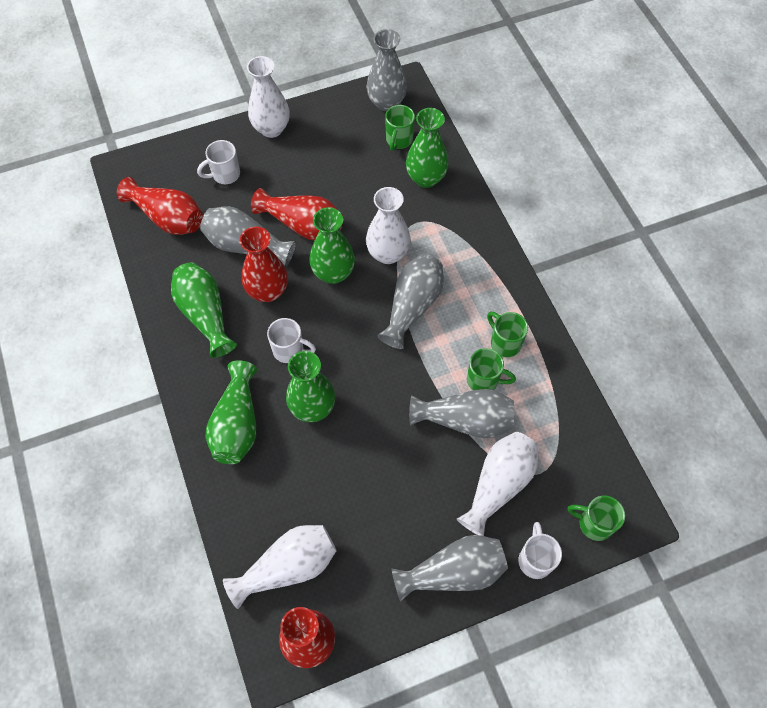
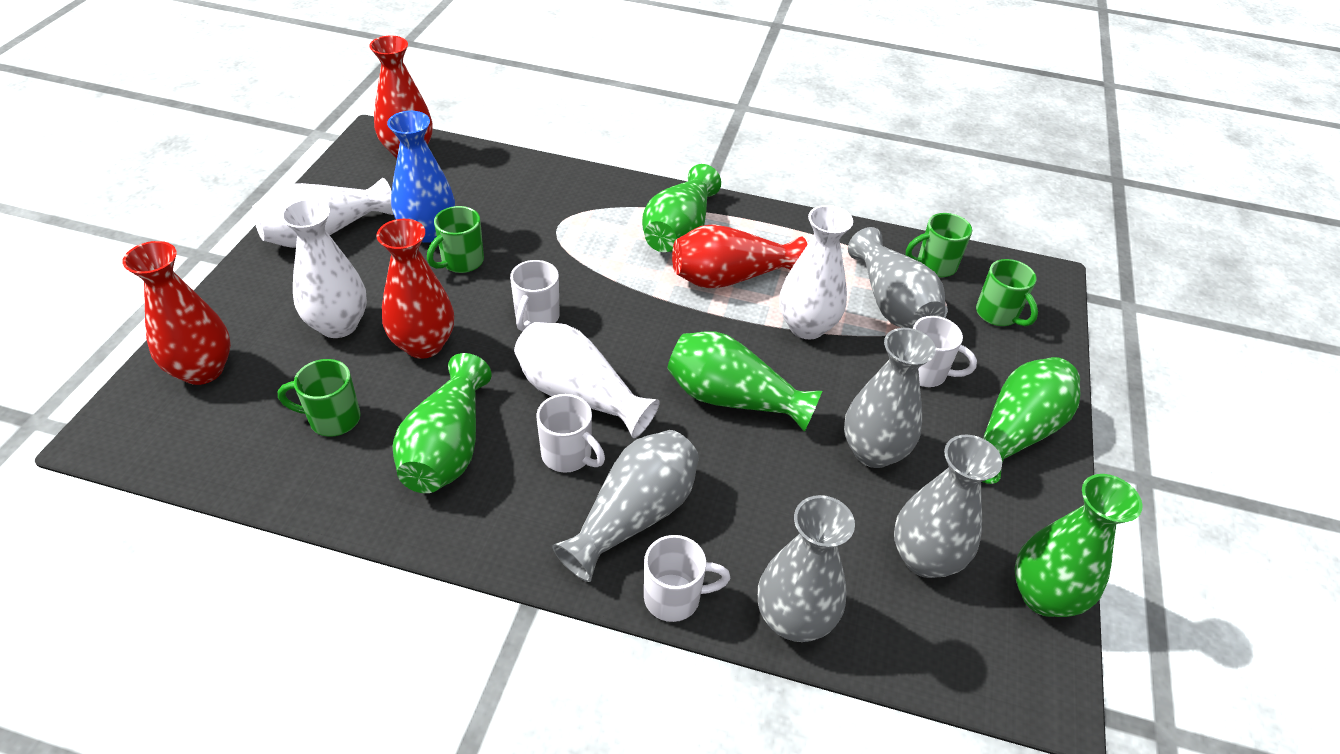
blue vase: 0 -> 1
white mug: 3 -> 4

